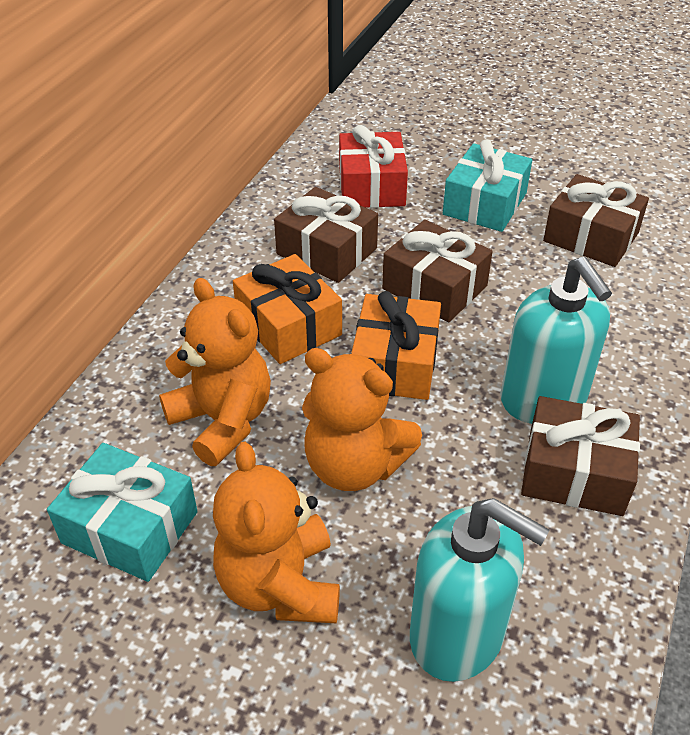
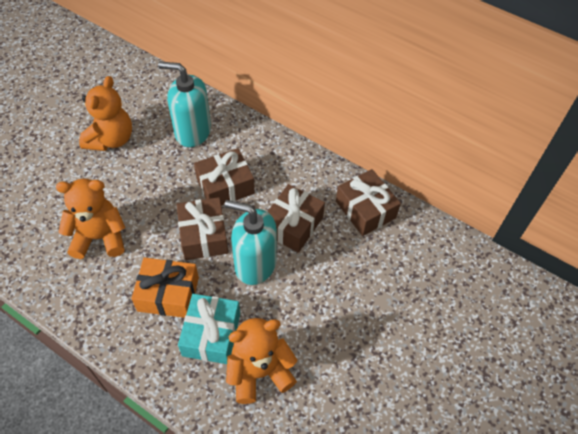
orange gift: 2 -> 1
red gift: 1 -> 0
turquoise gift: 2 -> 1

